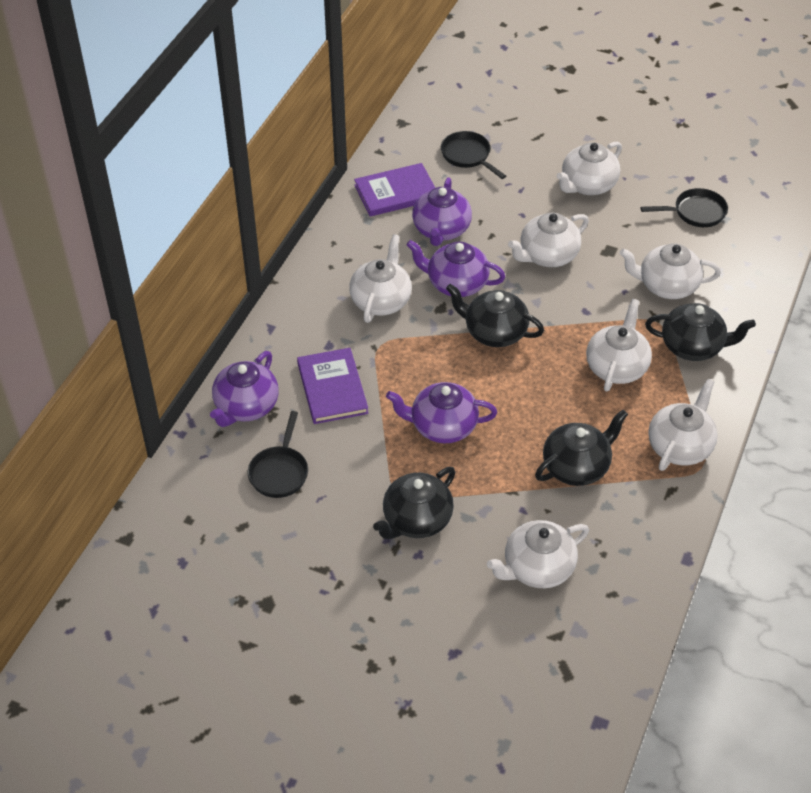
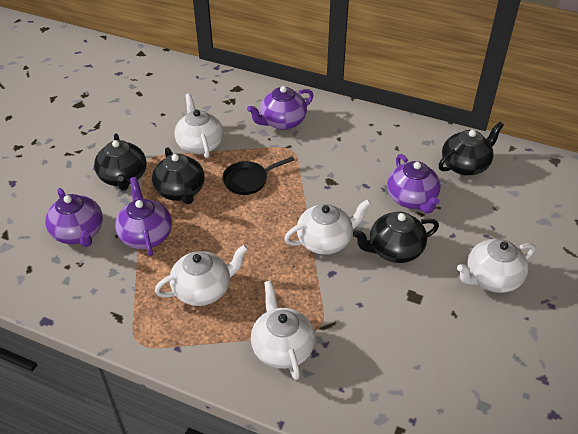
black pan: 3 -> 1
purple book: 2 -> 0
white teapot: 7 -> 5

